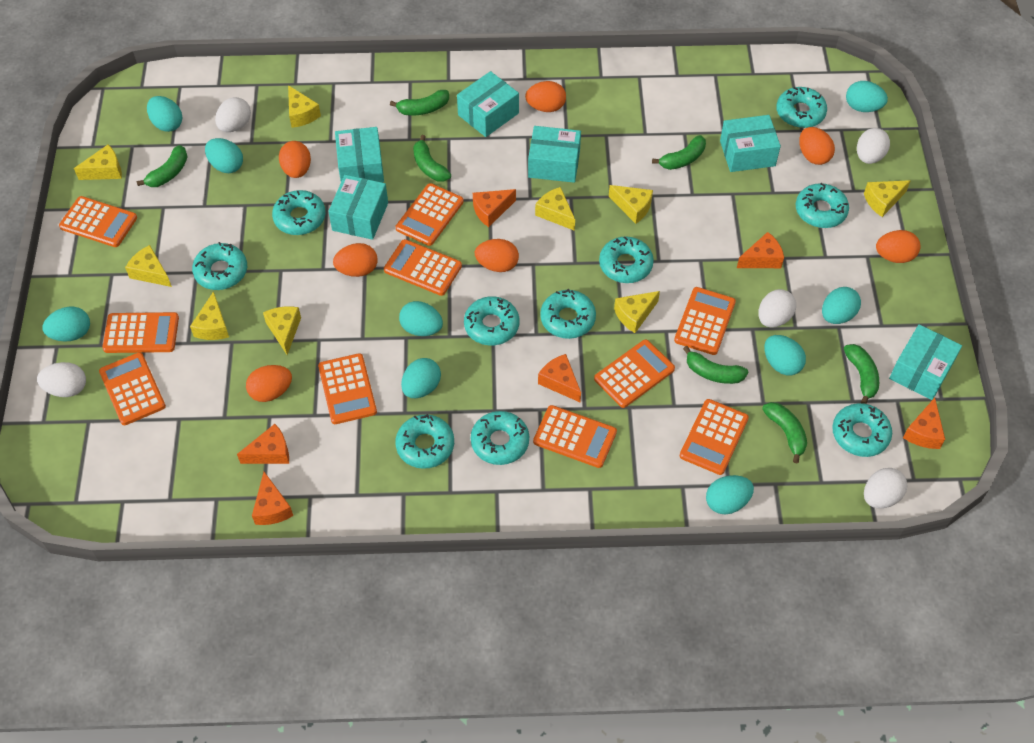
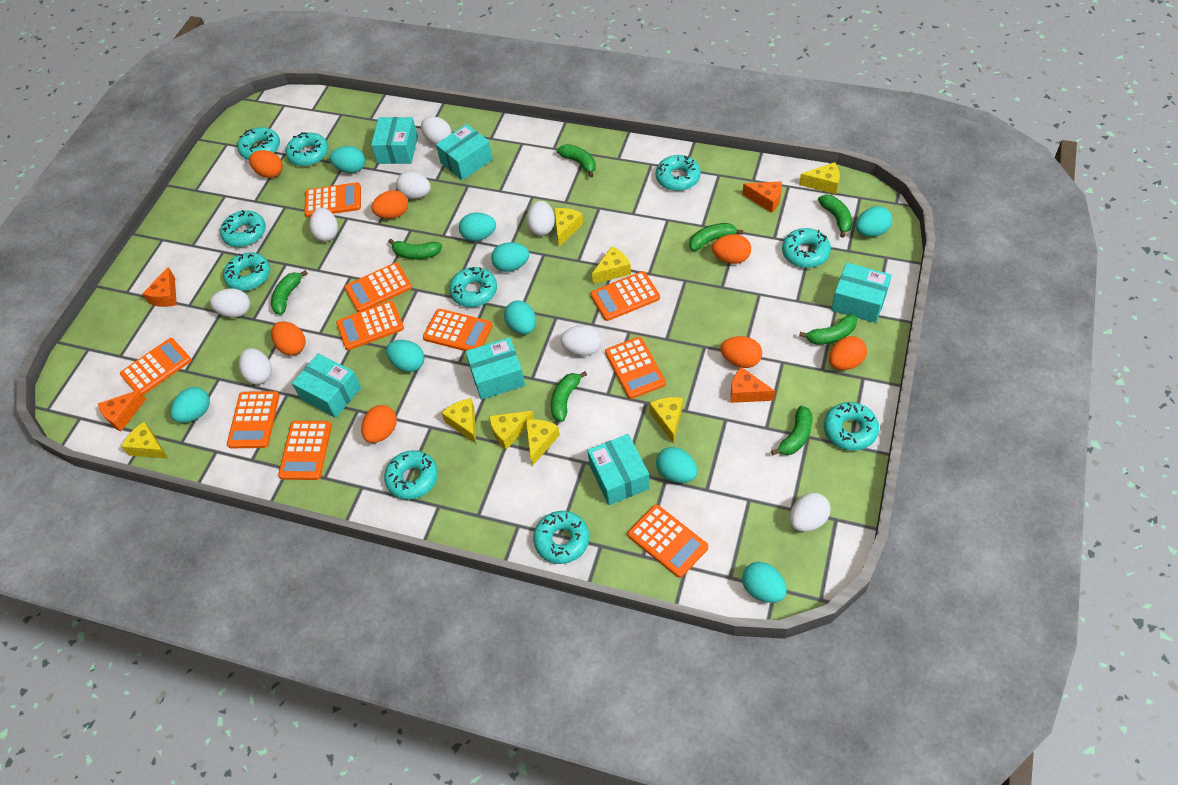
green banana: 7 -> 8
orange cheese: 6 -> 4
white egg: 5 -> 8
yellow cheese: 9 -> 8

